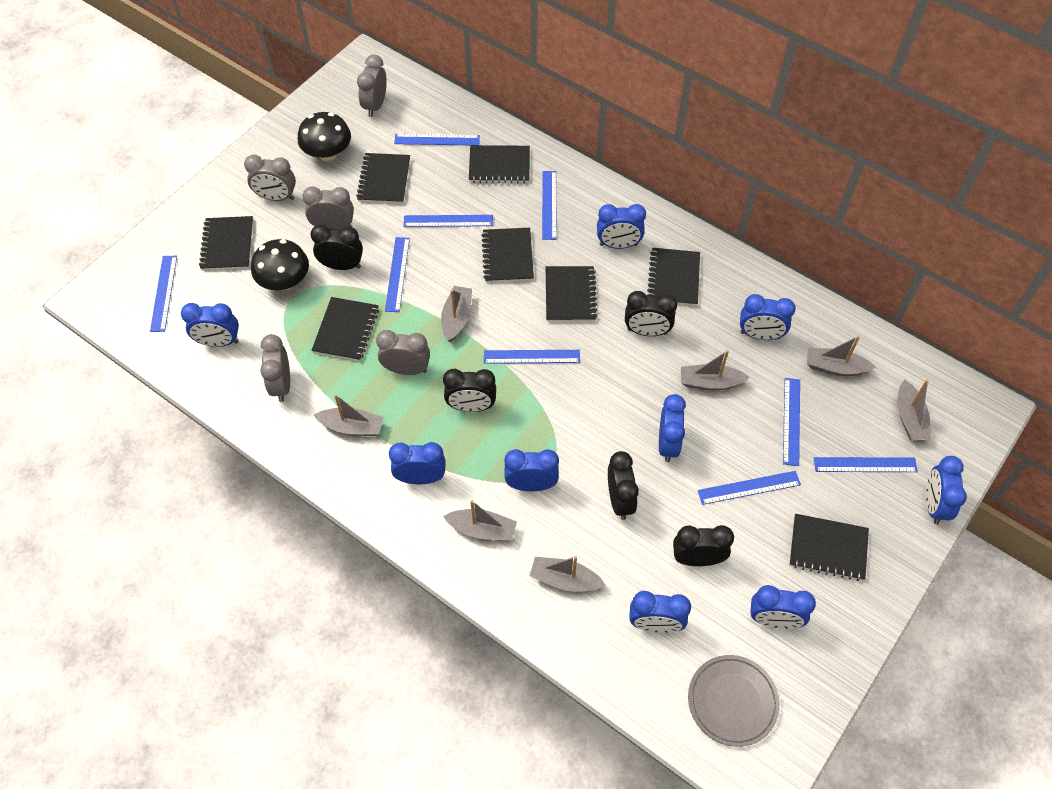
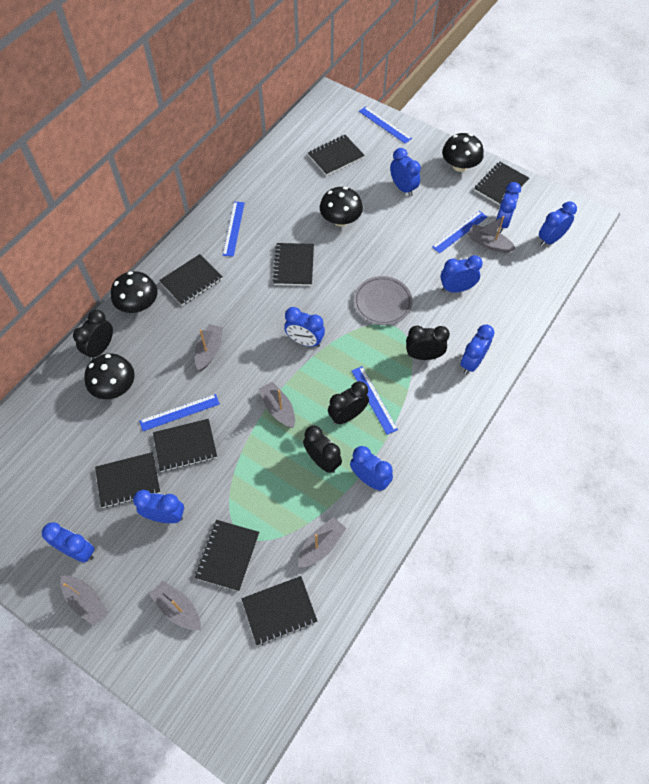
black clock: 5 -> 4
black mushroom: 2 -> 4
blue ruler: 9 -> 5
grey boat: 7 -> 6
grey clock: 5 -> 0

